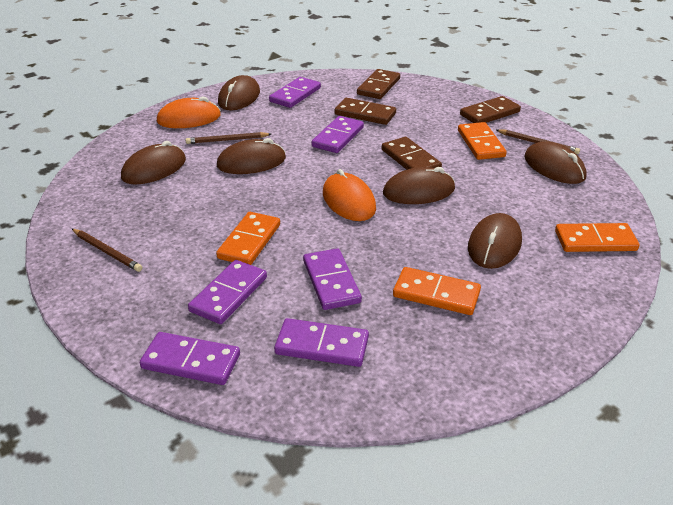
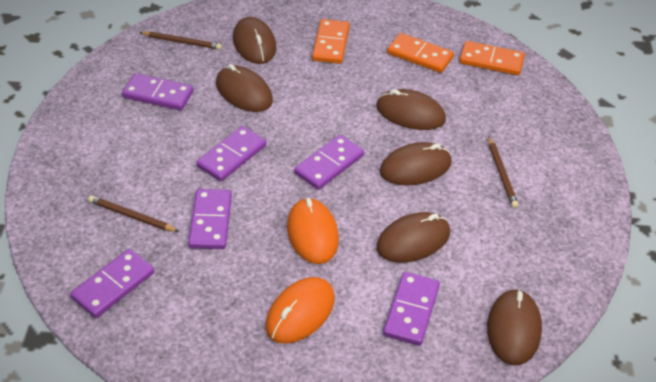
brown domino: 4 -> 0
orange domino: 4 -> 3

